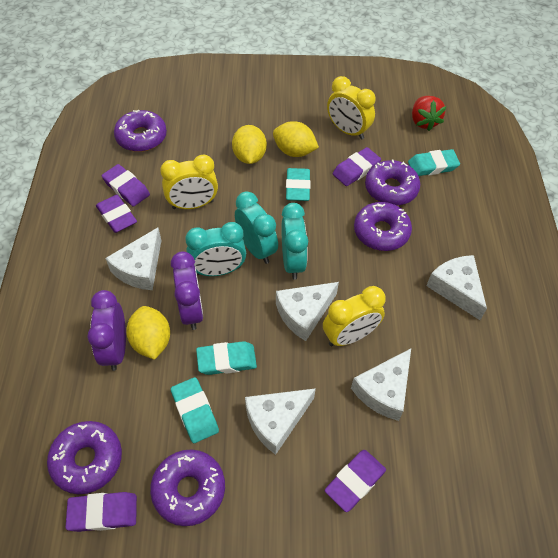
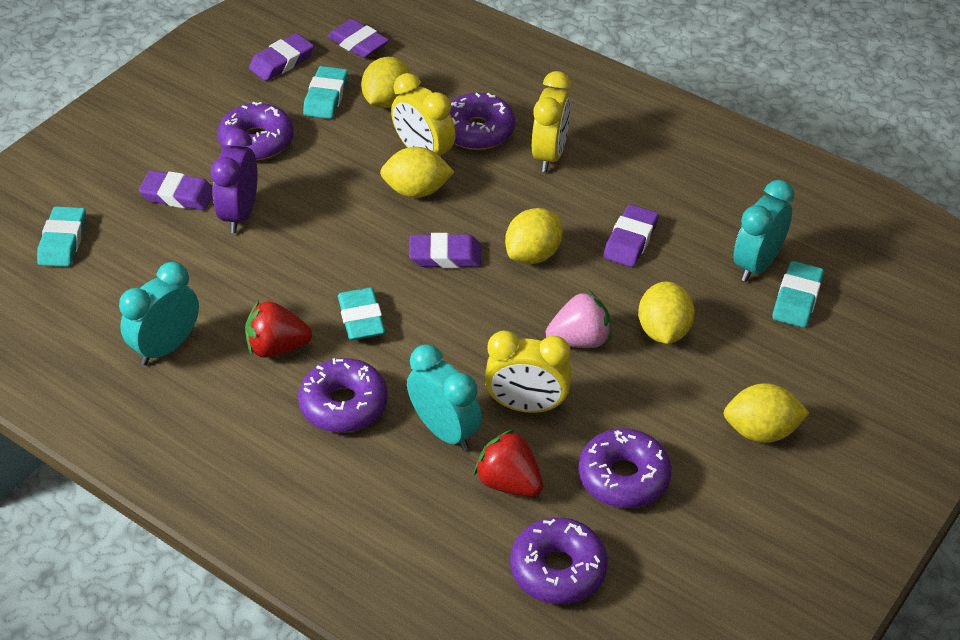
pink strawberry: 0 -> 1
purple clock: 2 -> 1
red strawberry: 1 -> 2
white cheese: 5 -> 0
yellow lemon: 3 -> 5

